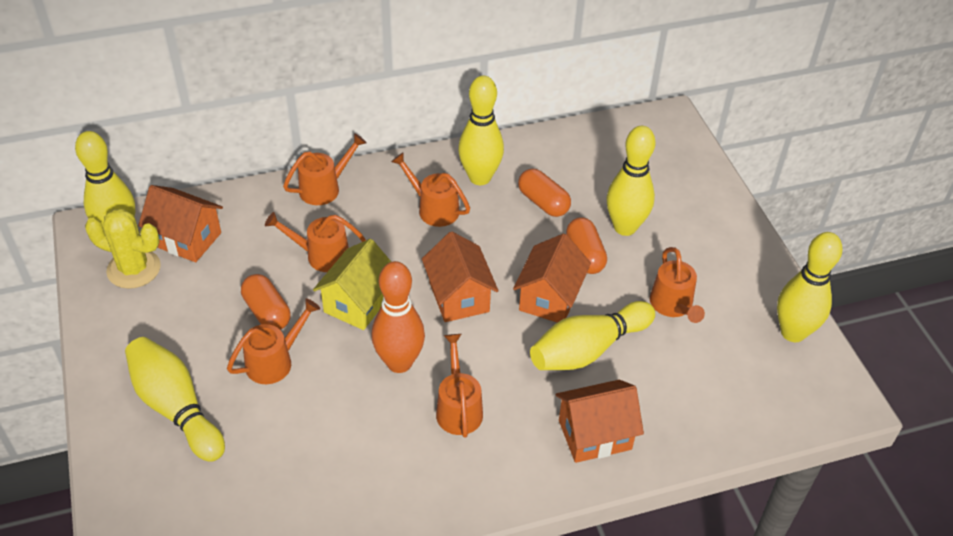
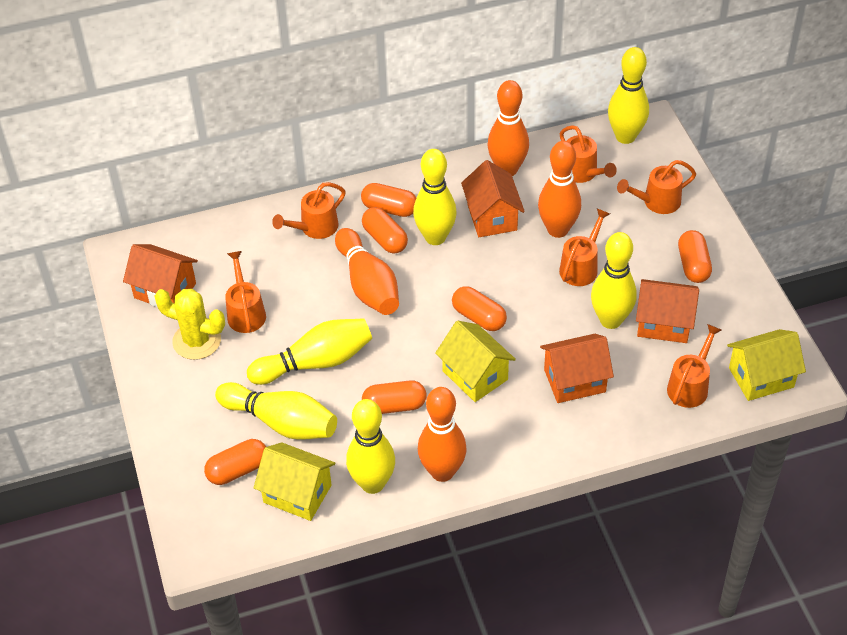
orange bowling pin: 1 -> 4
orange capsule: 3 -> 6
yellow house: 1 -> 3

